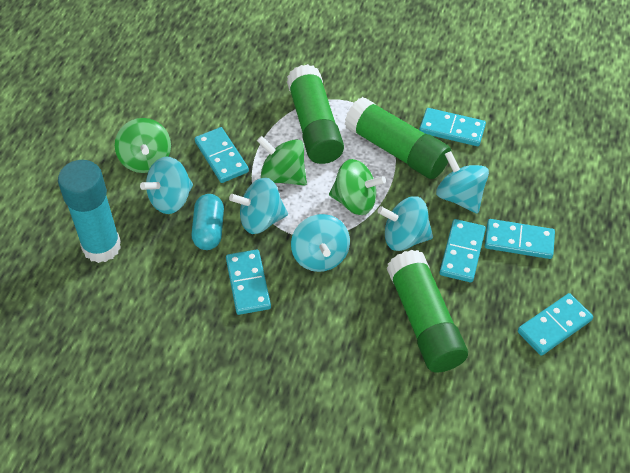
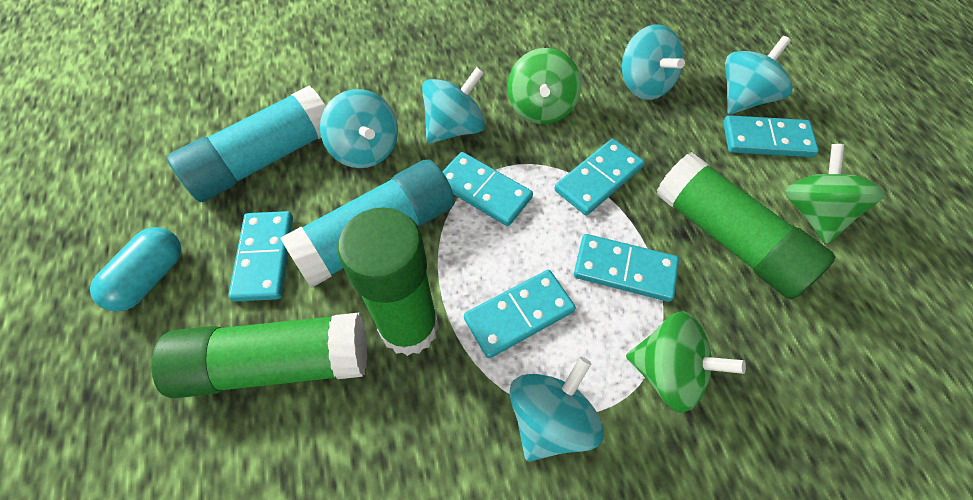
turquoise glue stick: 1 -> 2

